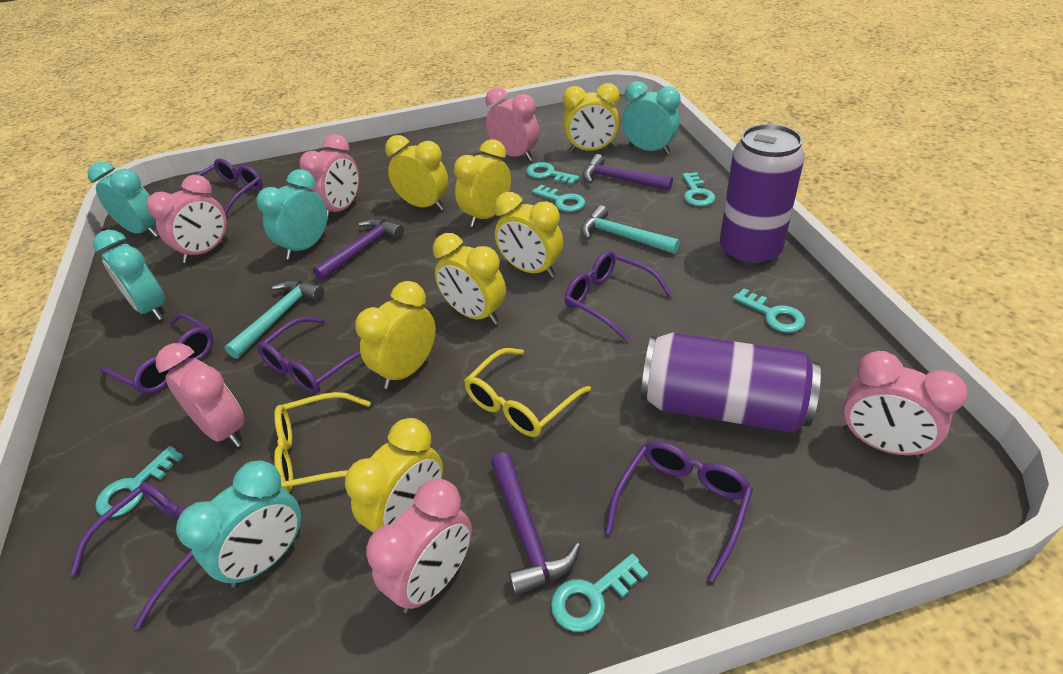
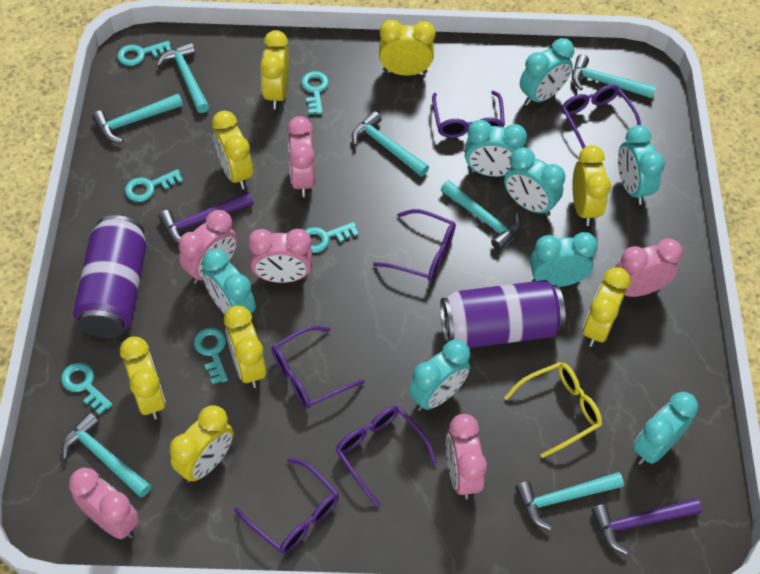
purple hammer: 3 -> 2
turquoise clock: 5 -> 8
turquoise hammer: 2 -> 7
yellow clock: 7 -> 8
yellow glasses: 2 -> 1

